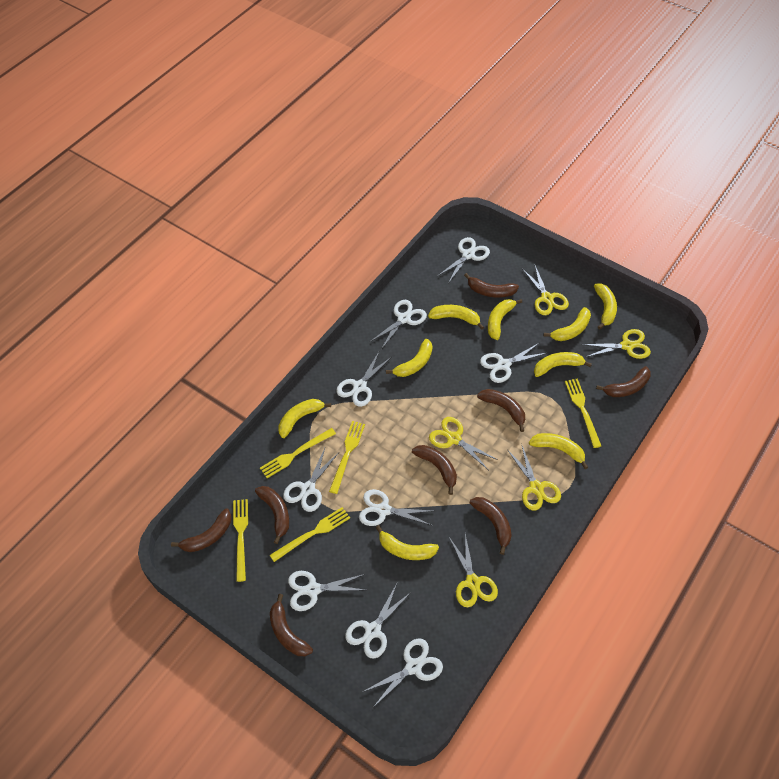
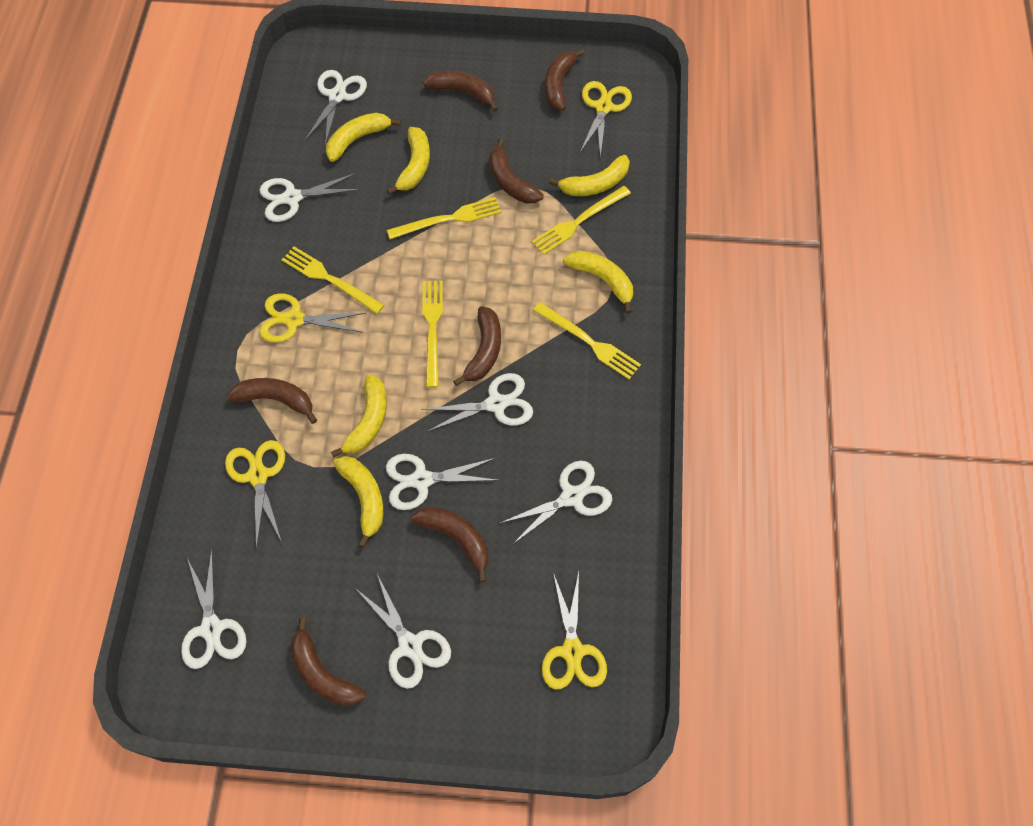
brown banana: 8 -> 7
white scissors: 9 -> 7
yellow banana: 9 -> 6
yellow scissors: 5 -> 4

